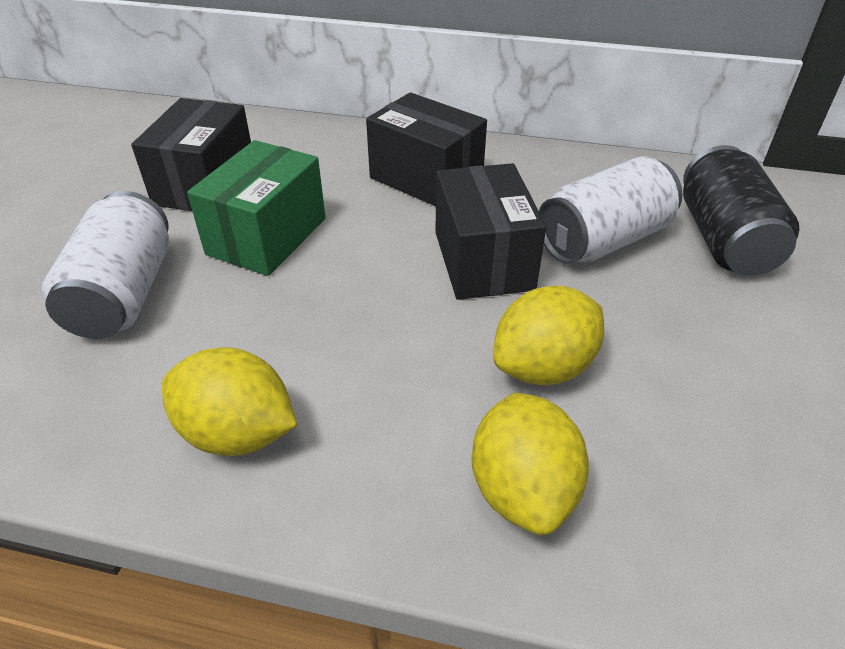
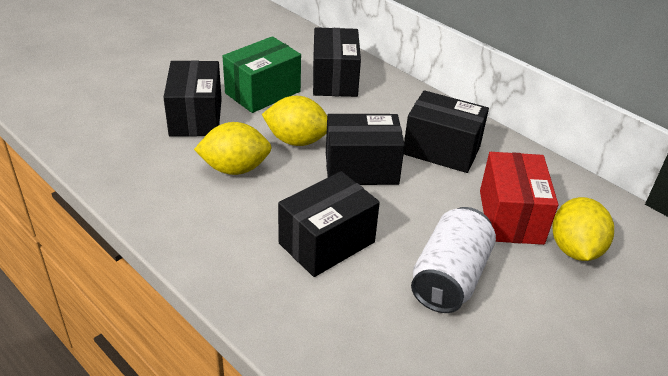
black box: 3 -> 5
black can: 1 -> 0
red box: 0 -> 1
white can: 2 -> 1

